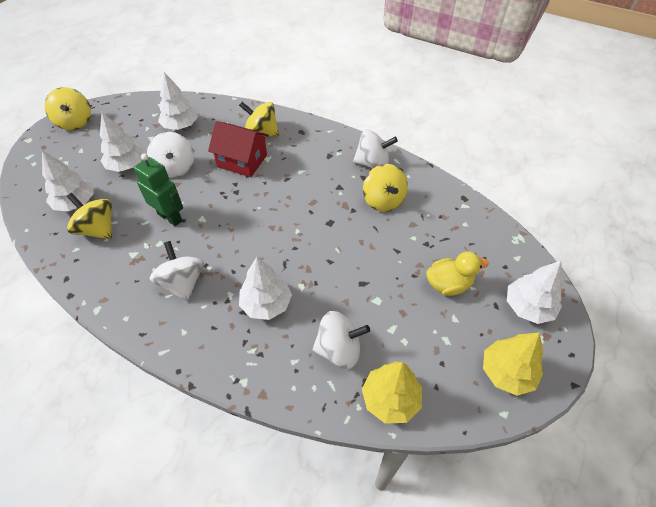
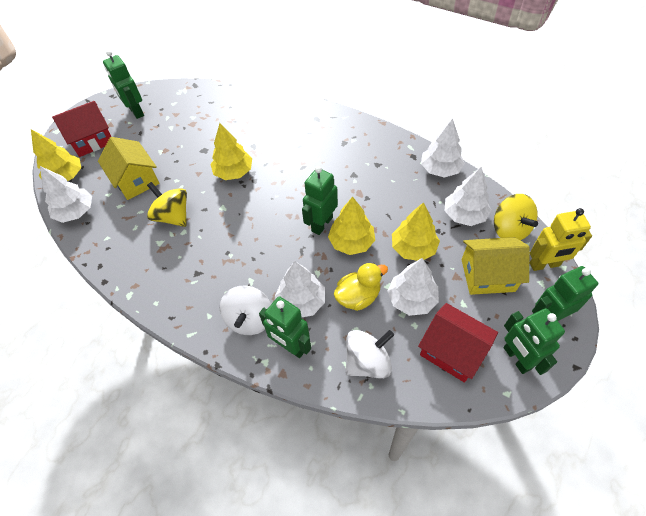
green robot: 1 -> 5
red house: 1 -> 2
white spinning top: 4 -> 2
yellow house: 0 -> 2
yellow robot: 0 -> 1
yellow spinning top: 4 -> 2
yellow tree: 2 -> 4

